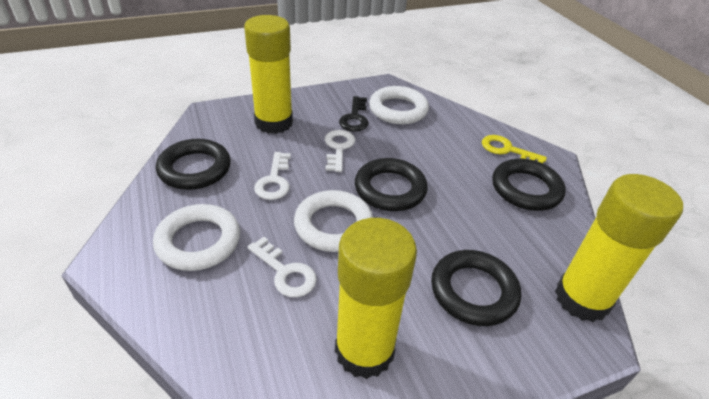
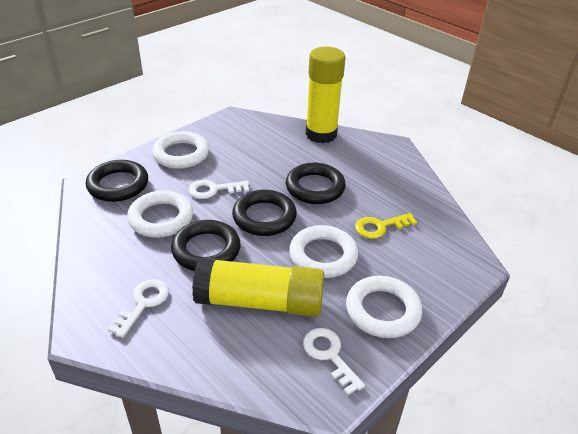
black key: 1 -> 0
white ring: 3 -> 4
yellow glue stick: 3 -> 2

